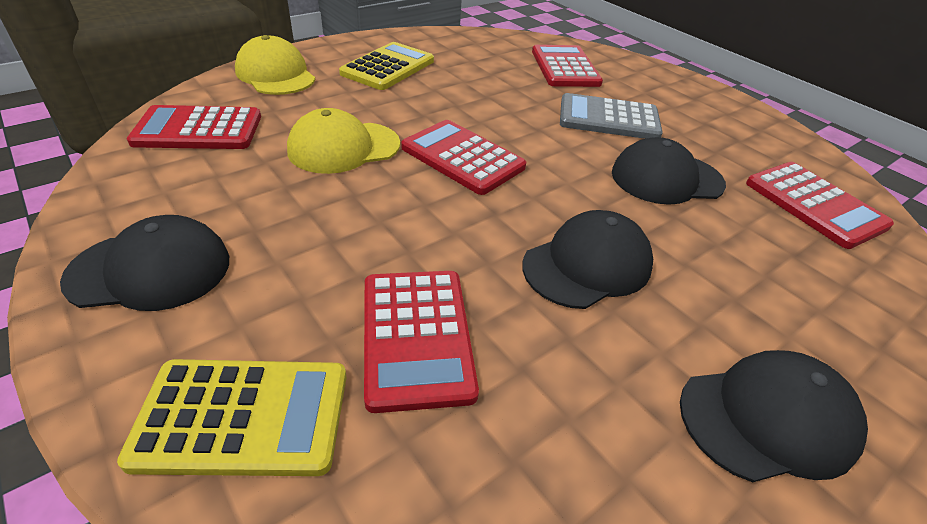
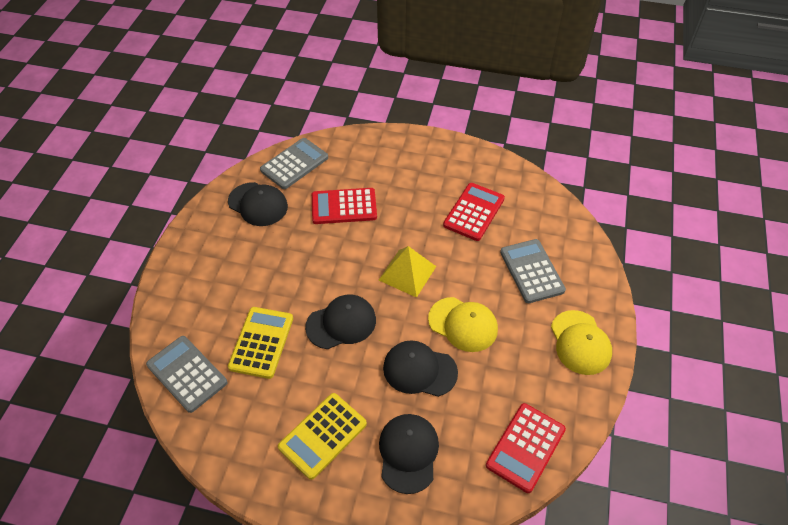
grey calculator: 1 -> 3
red calculator: 5 -> 3
yellow pyramid: 0 -> 1

